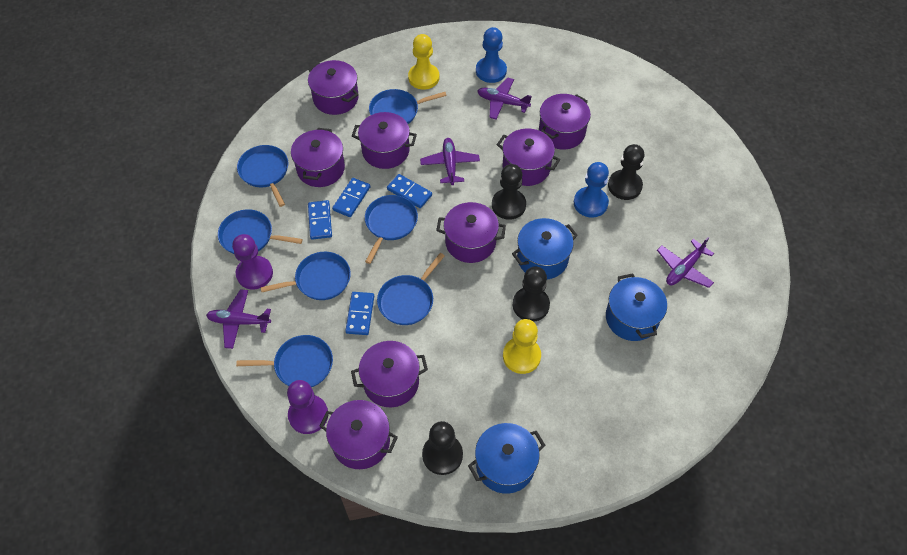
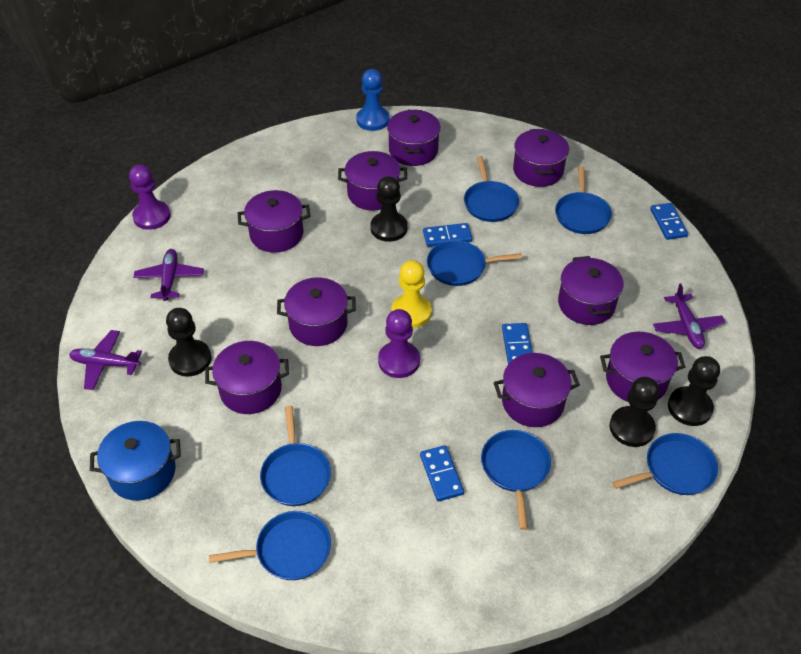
blue pawn: 2 -> 1
blue pot: 3 -> 1
purple plane: 4 -> 3
purple pot: 8 -> 9
yellow pawn: 2 -> 1

